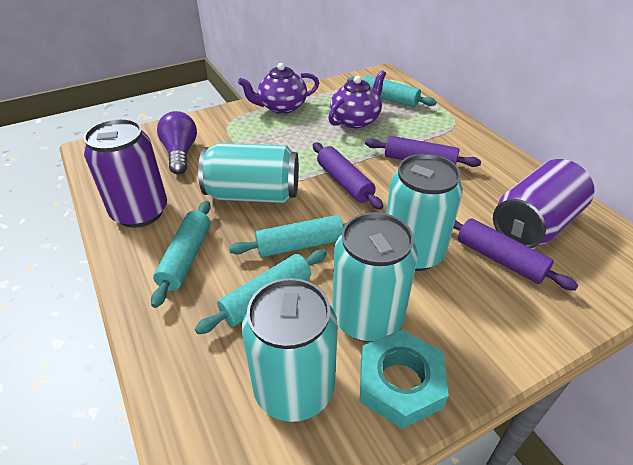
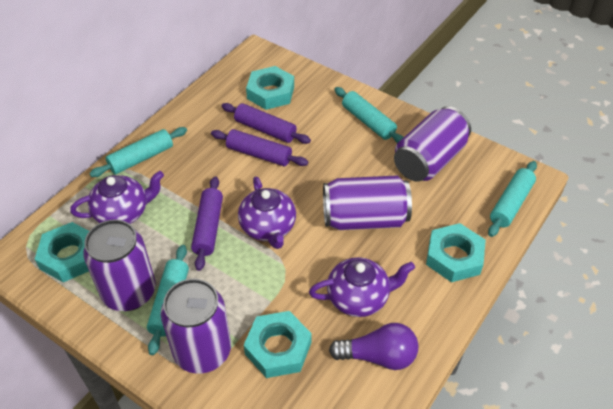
purple can: 2 -> 4
purple teapot: 2 -> 3
turquoise can: 4 -> 0
turquoise nut: 1 -> 4

